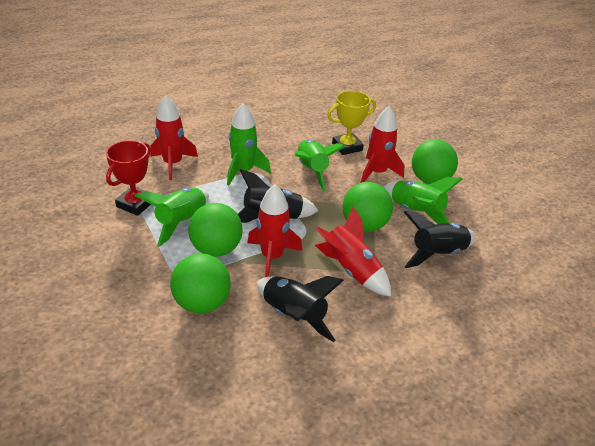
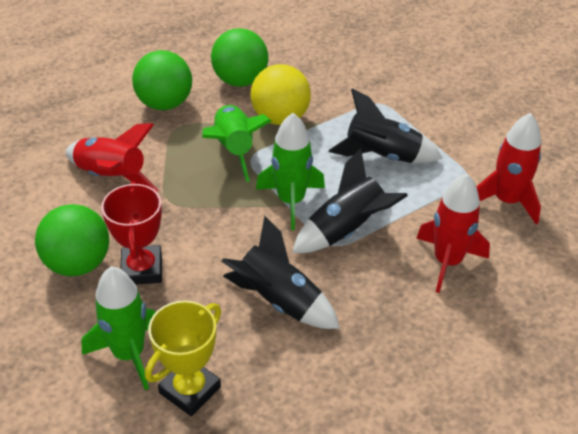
green ball: 4 -> 3
green rocket: 4 -> 3
red rocket: 4 -> 3
yellow ball: 0 -> 1

